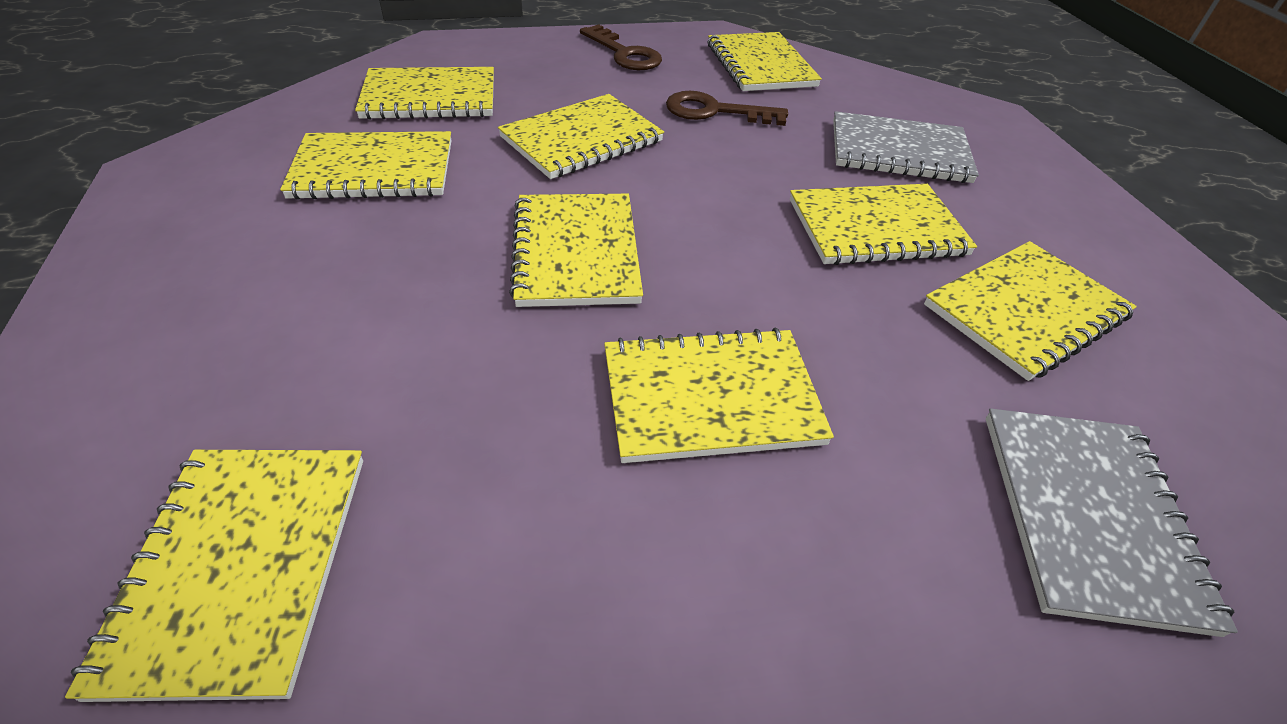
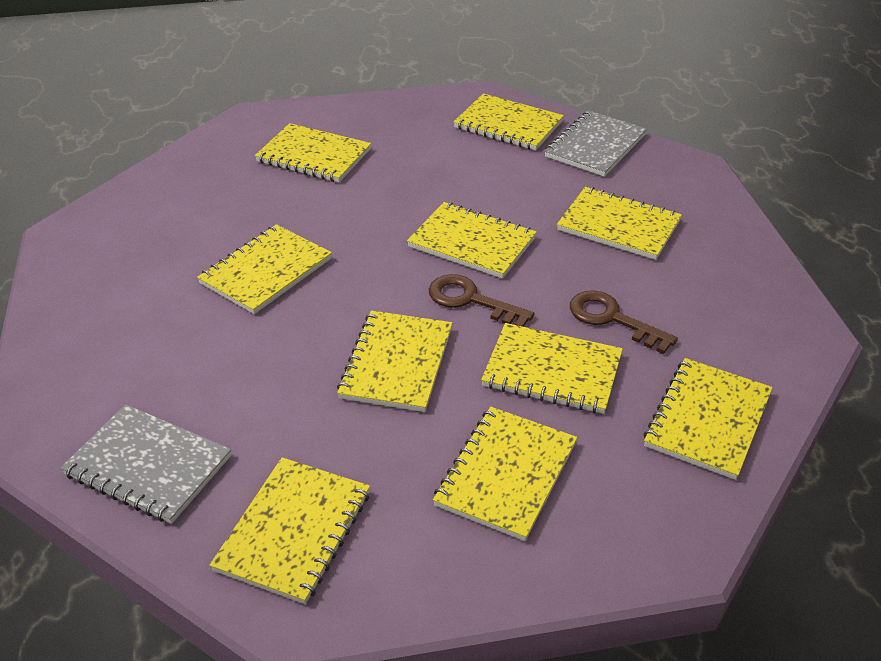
yellow notebook: 9 -> 10

